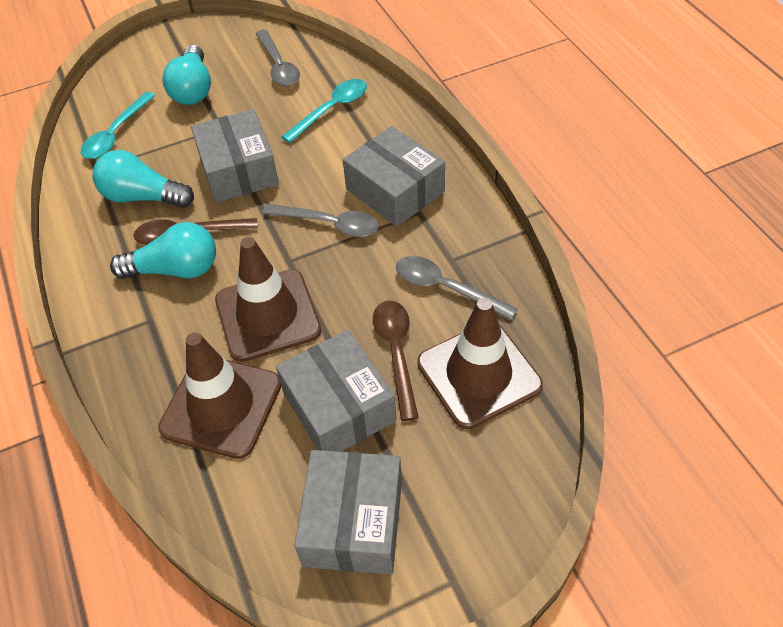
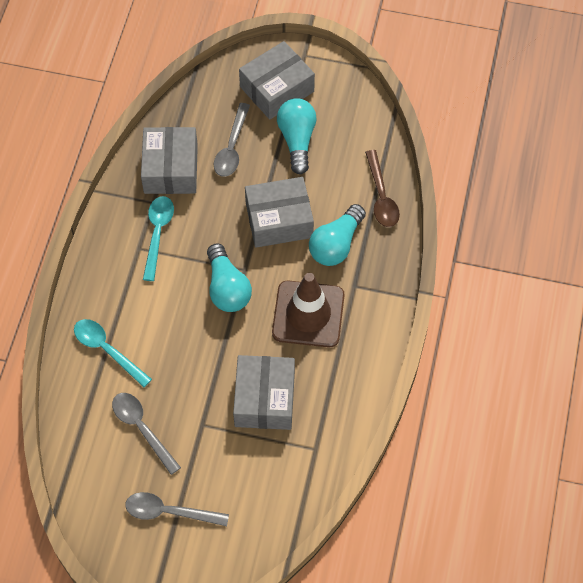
brown spoon: 2 -> 1
brown traffic cone: 3 -> 1

